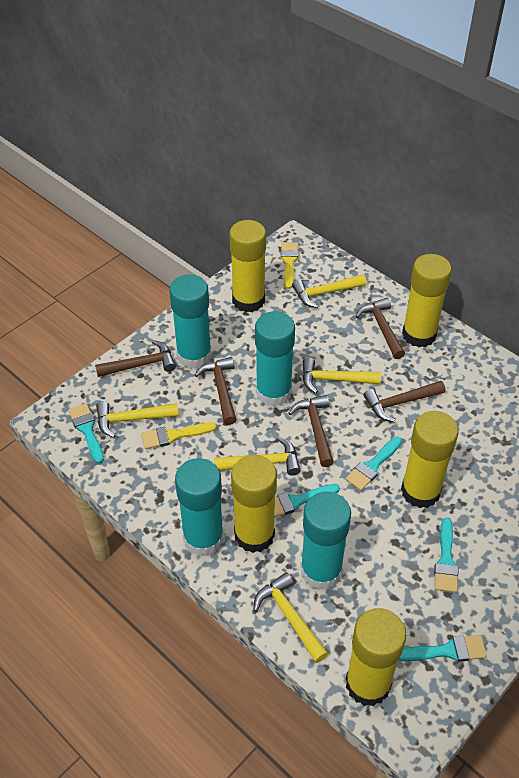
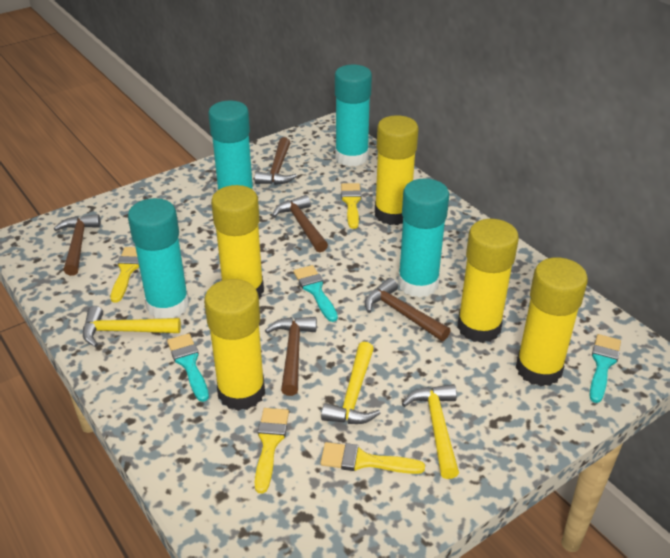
turquoise brush: 5 -> 3
yellow brush: 2 -> 4
yellow hammer: 5 -> 3

